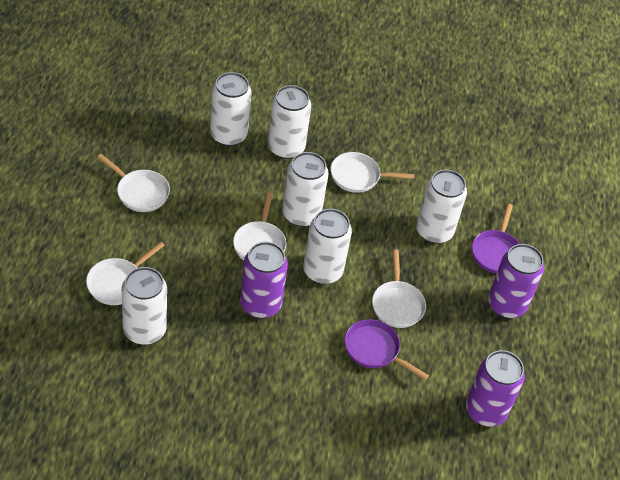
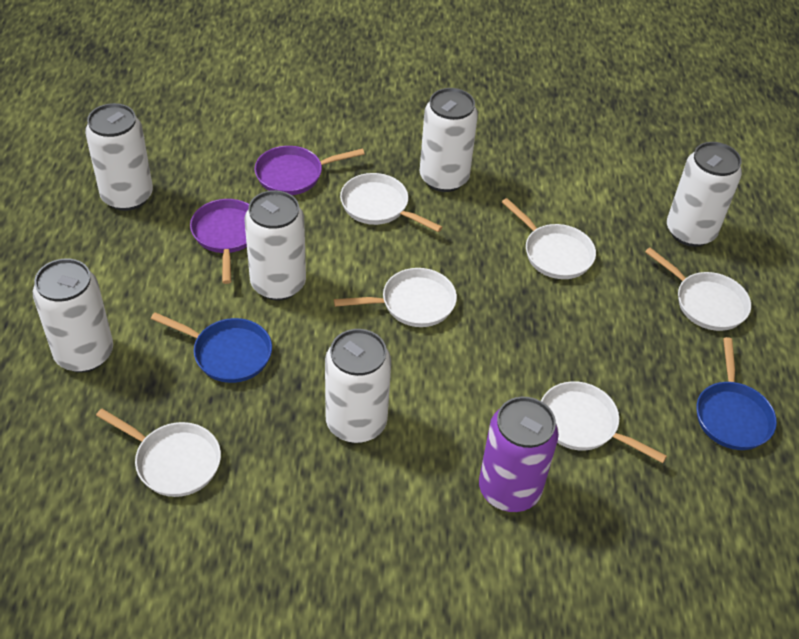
blue pan: 0 -> 2
purple can: 3 -> 1
white pan: 5 -> 6

